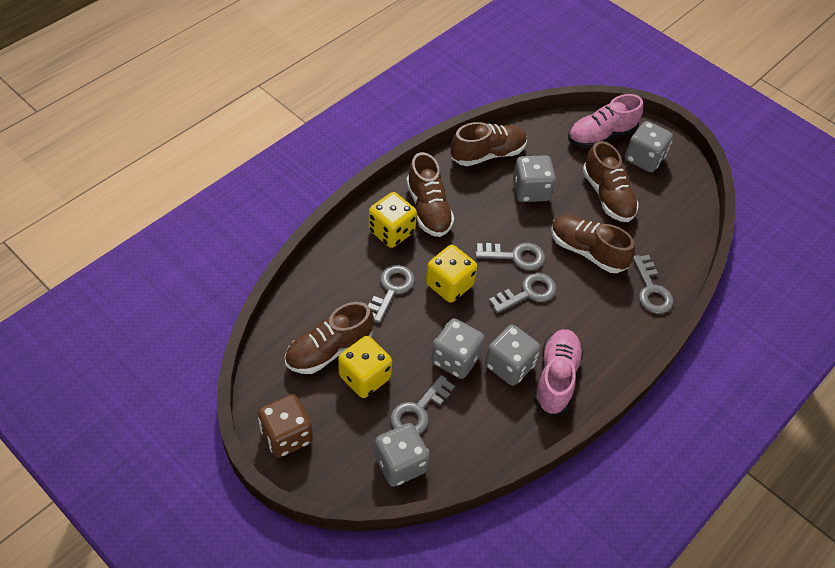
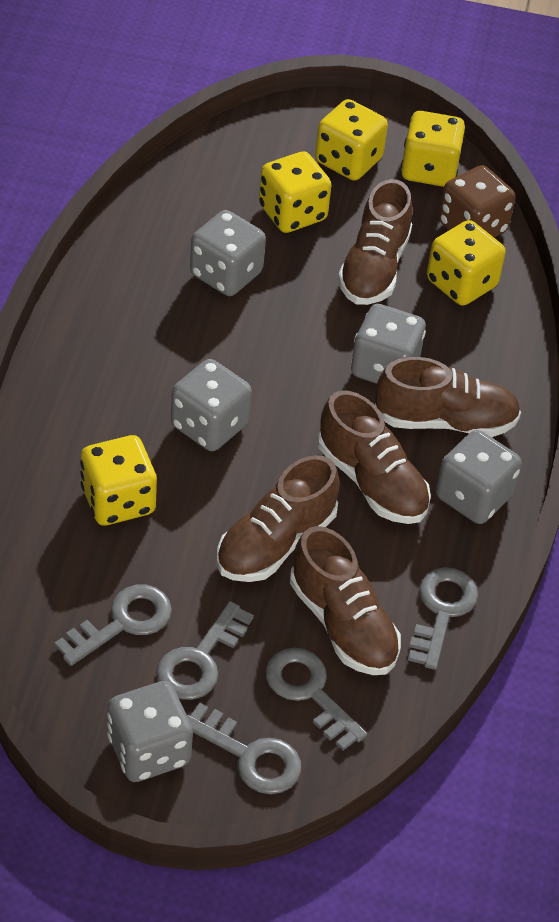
pink shoe: 2 -> 0
yellow dice: 3 -> 5

